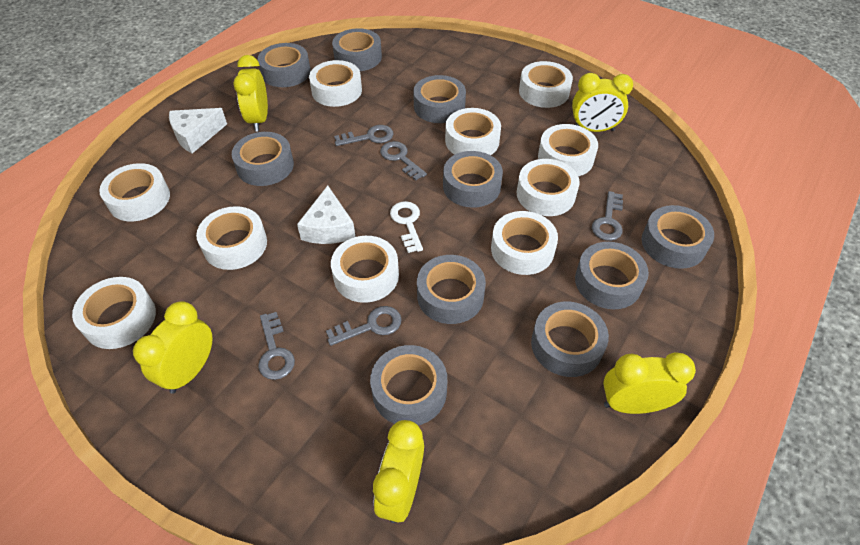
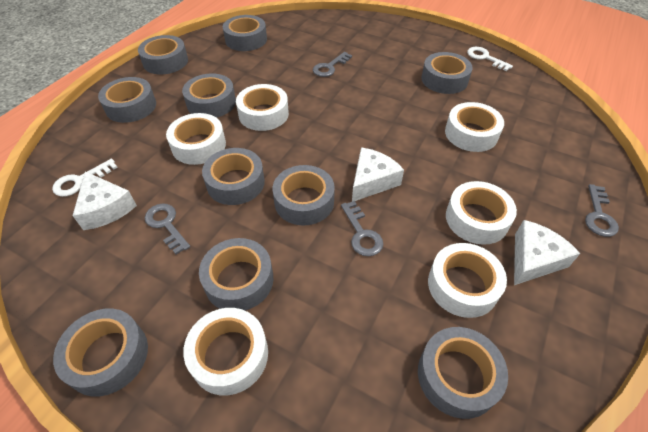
grey key: 5 -> 4
white cheese: 2 -> 3
white key: 1 -> 2
white tape: 10 -> 6
yellow clock: 5 -> 0

